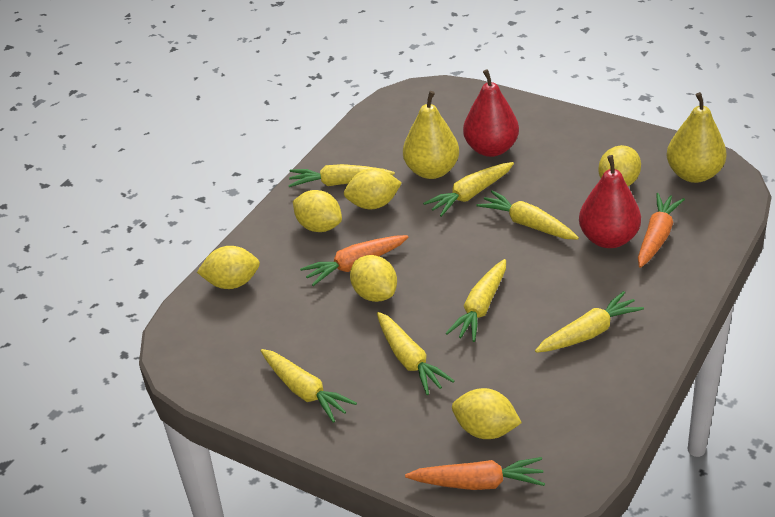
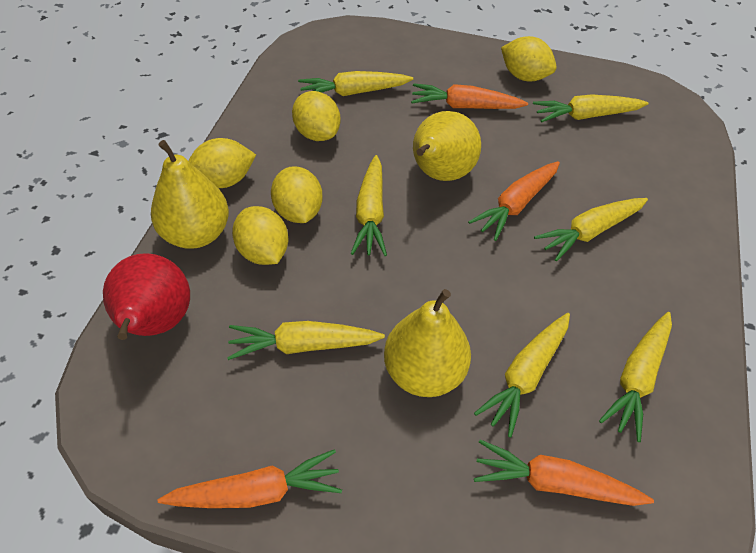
orange carrot: 3 -> 4
red pear: 2 -> 1
yellow lemon: 6 -> 5
yellow pear: 2 -> 3

